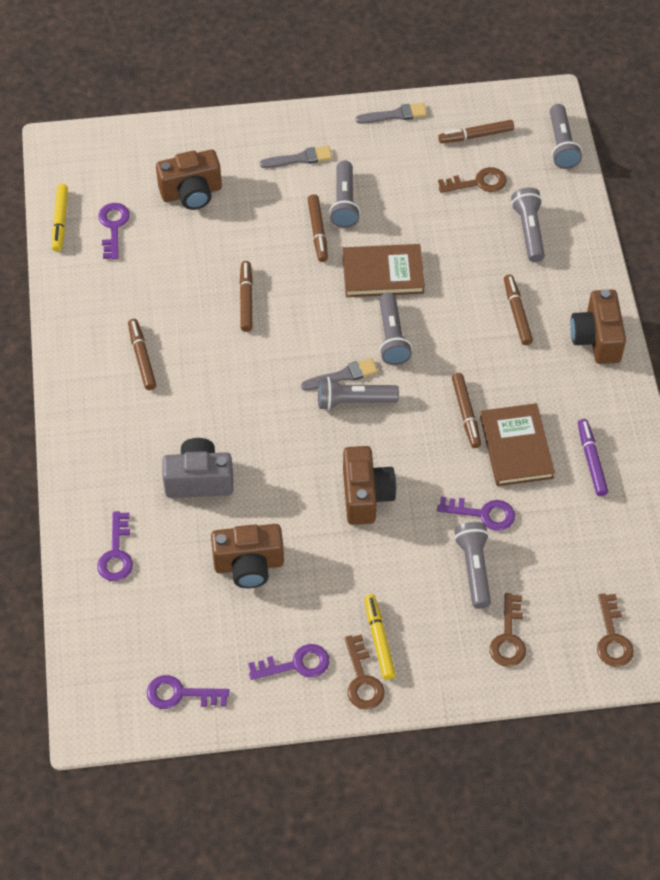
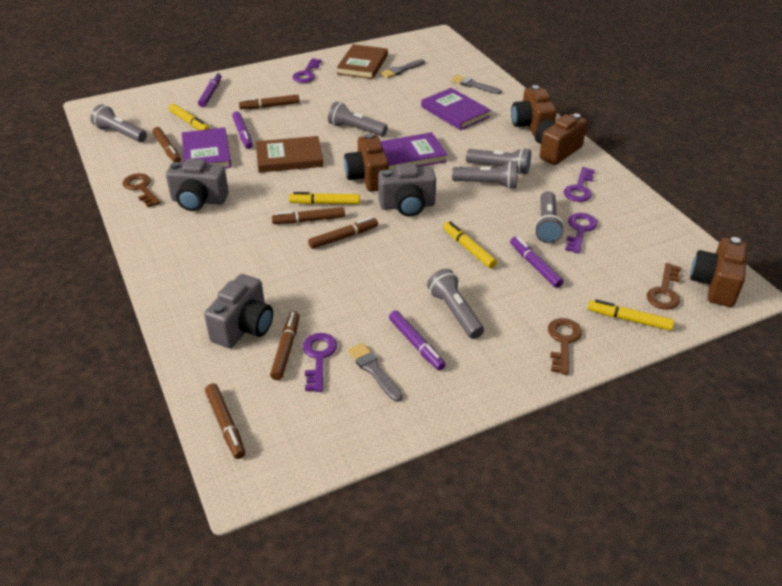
brown key: 4 -> 3
grey camera: 1 -> 3
purple book: 0 -> 3
purple key: 5 -> 4
purple marker: 1 -> 4
yellow marker: 2 -> 4

